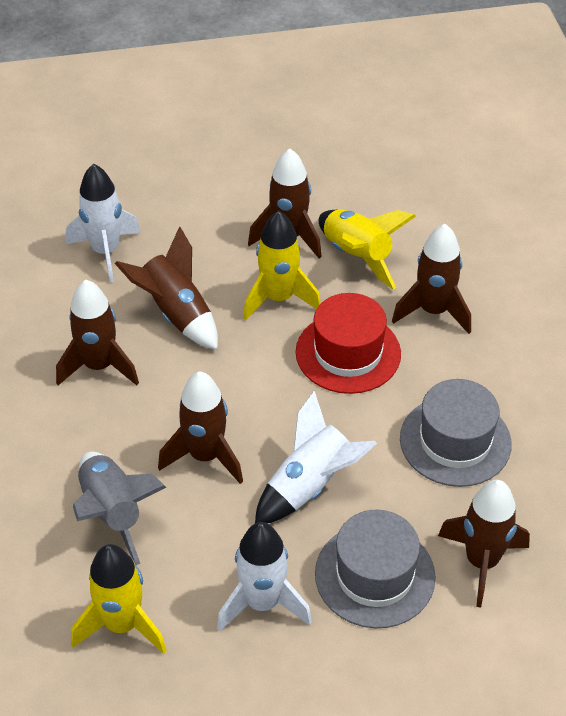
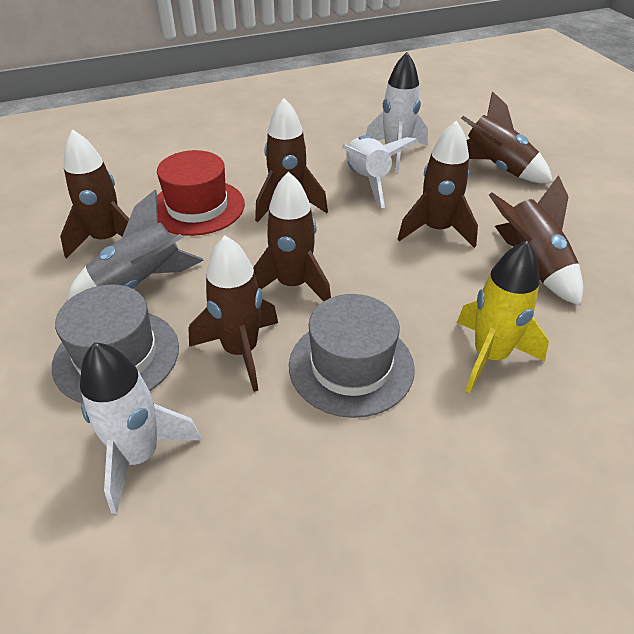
brown rocket: 6 -> 7
yellow rocket: 3 -> 1

